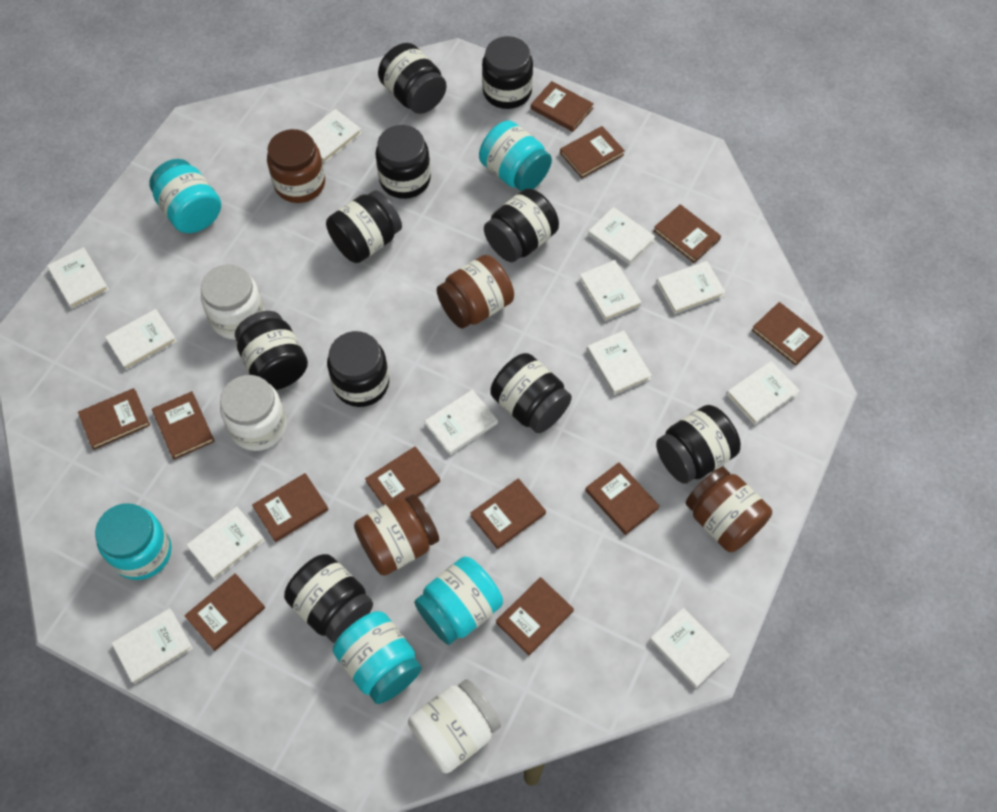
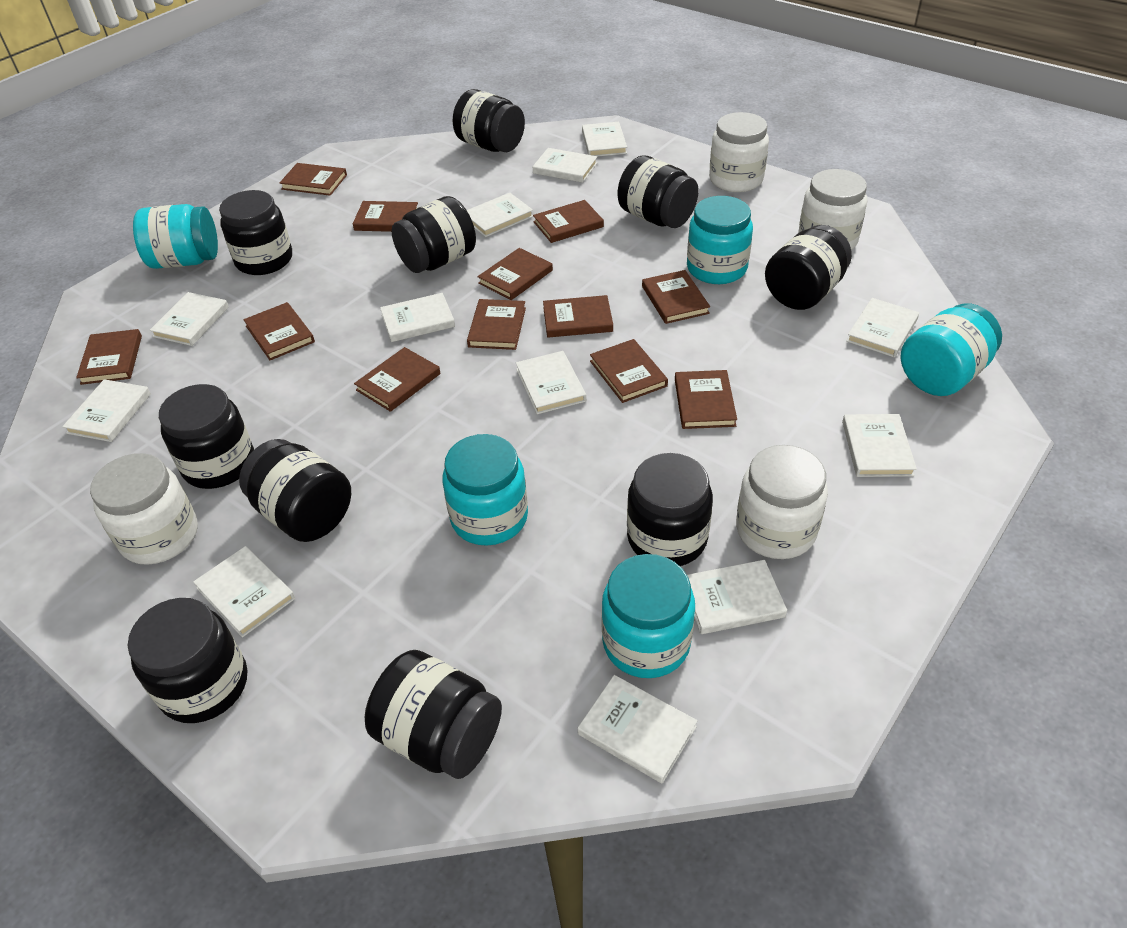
brown jar: 4 -> 0
white jar: 3 -> 4

